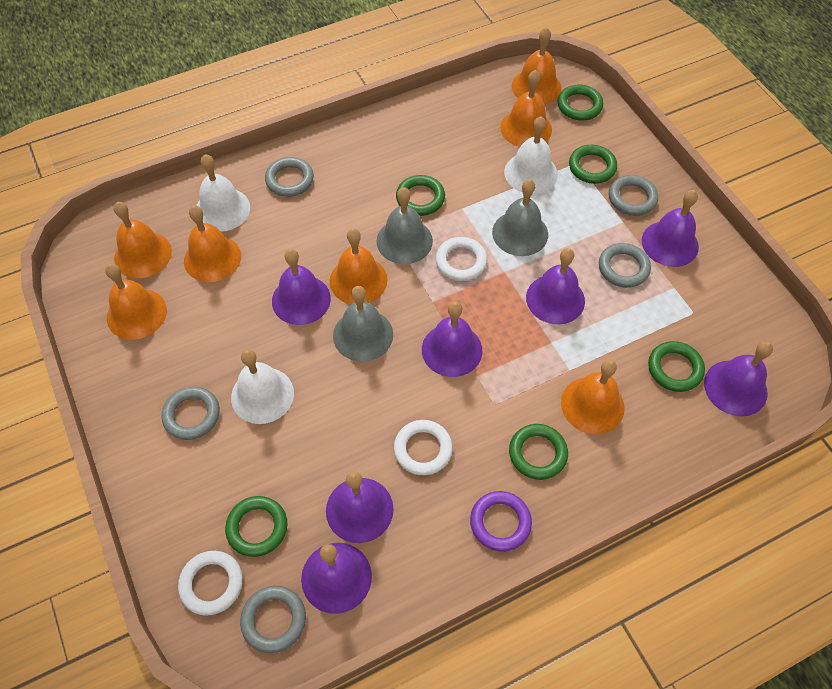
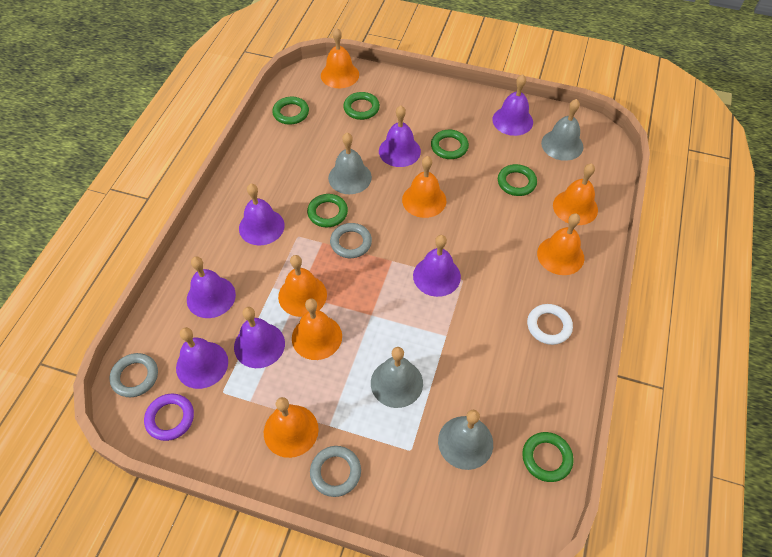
grey bell: 3 -> 4
grey ring: 5 -> 3
white bell: 3 -> 0
white ring: 3 -> 1

